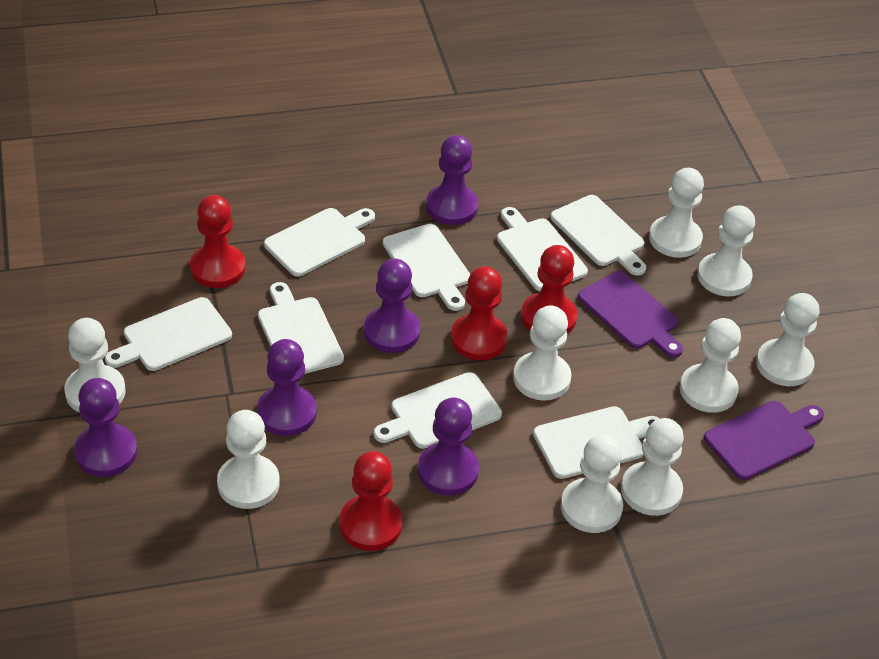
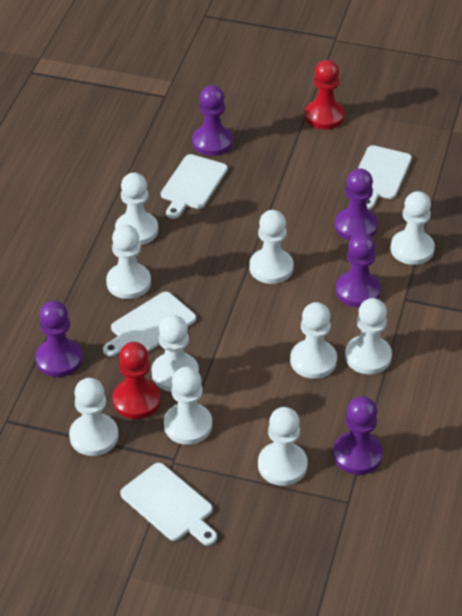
purple cutting board: 2 -> 0
red pawn: 4 -> 2
white cutting board: 8 -> 4
white pawn: 9 -> 10

